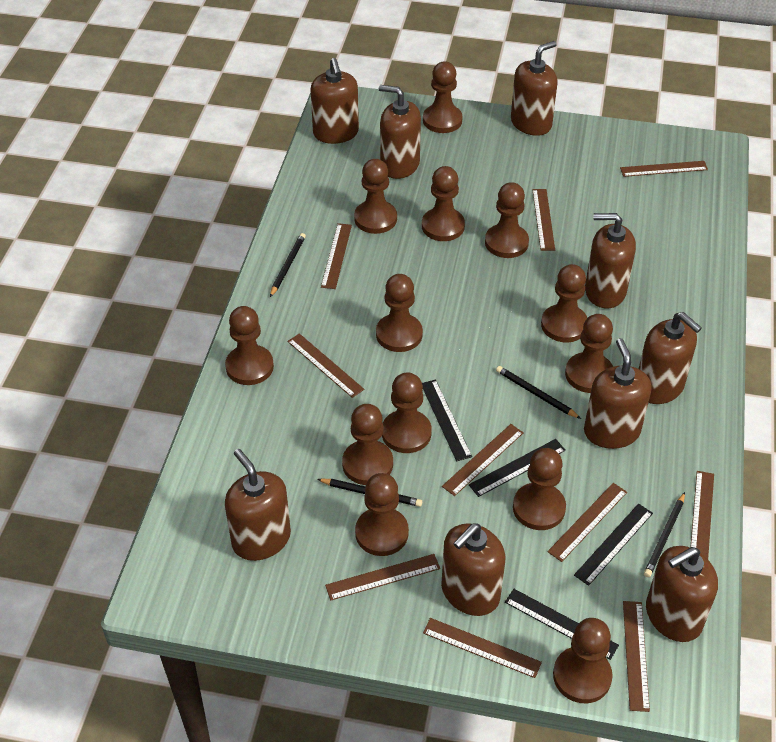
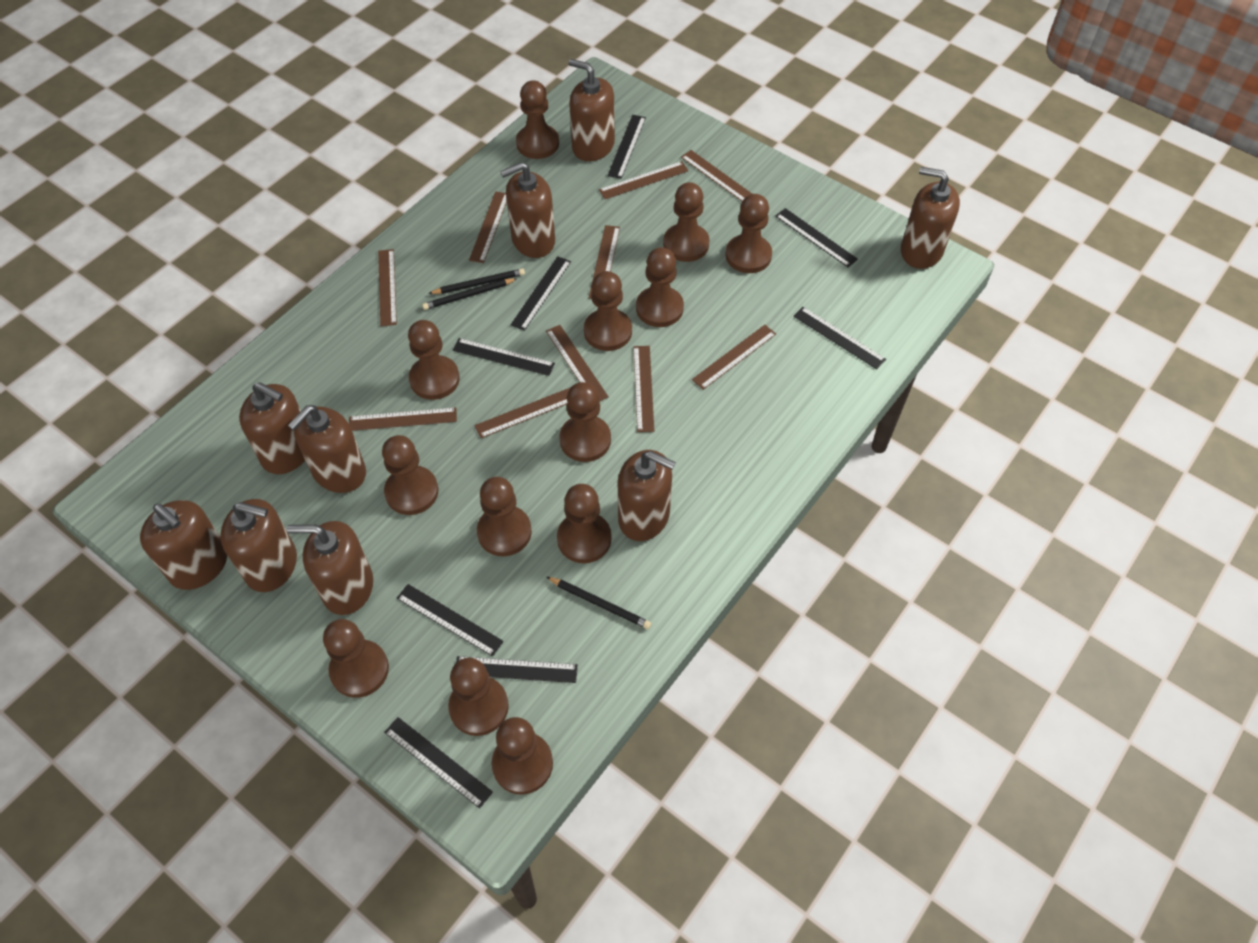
black pencil: 4 -> 3
black ruler: 4 -> 8

